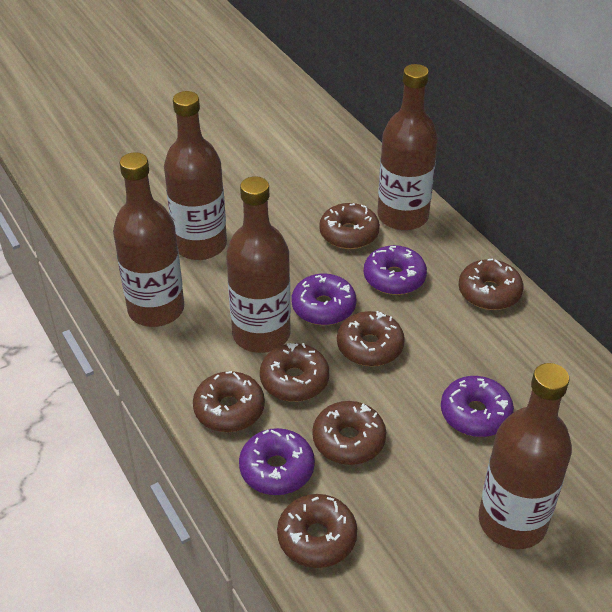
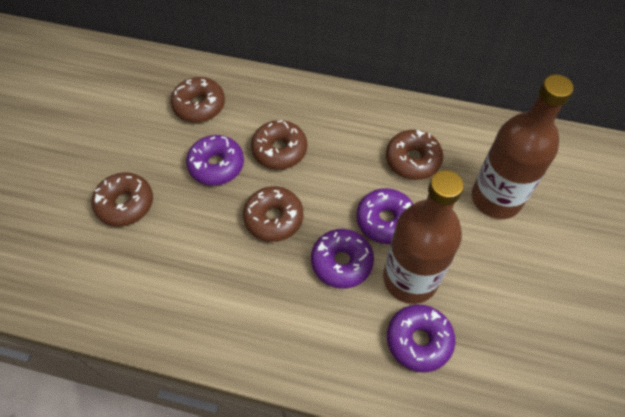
brown bottle: 5 -> 2
brown donut: 7 -> 5

